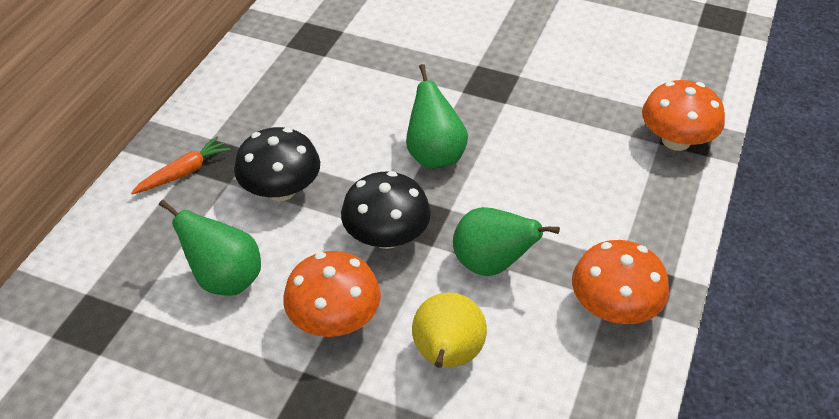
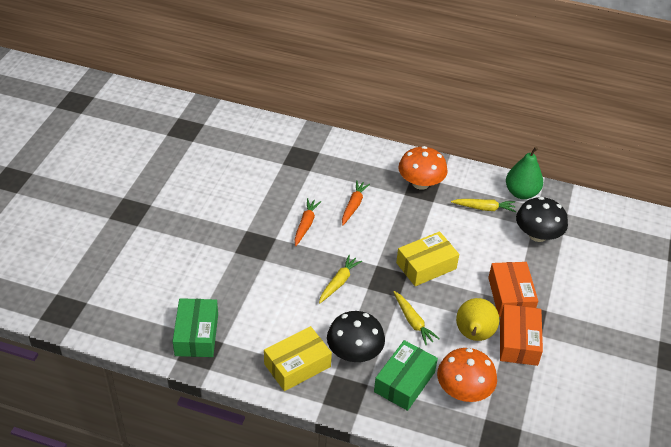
green box: 0 -> 2
green pear: 3 -> 1
orange box: 0 -> 2
orange carrot: 1 -> 2
orange mushroom: 3 -> 2
yellow box: 0 -> 2
yellow carrot: 0 -> 3

